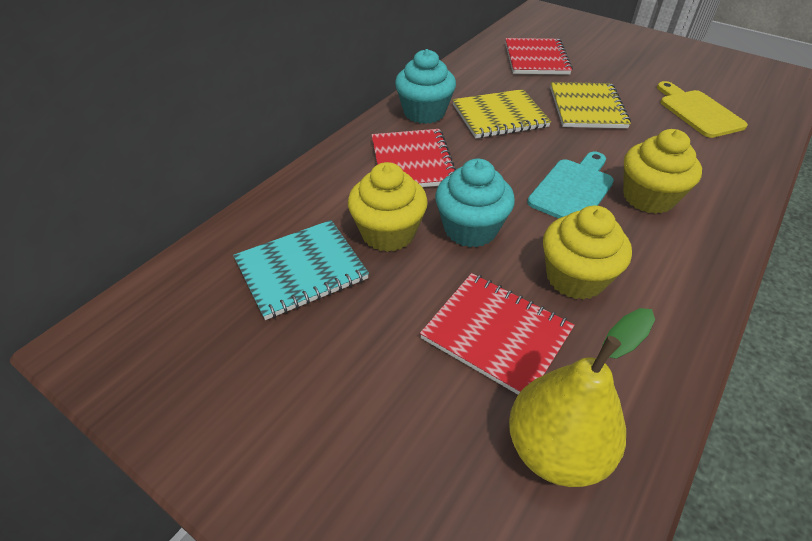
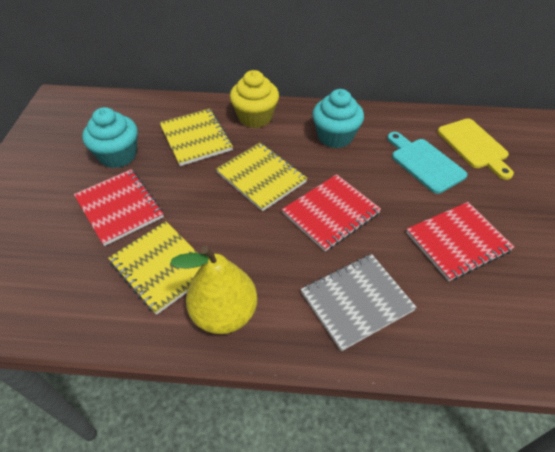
grey notebook: 0 -> 1
turquoise notebook: 1 -> 0
yellow cupcake: 3 -> 1
yellow notebook: 2 -> 3

